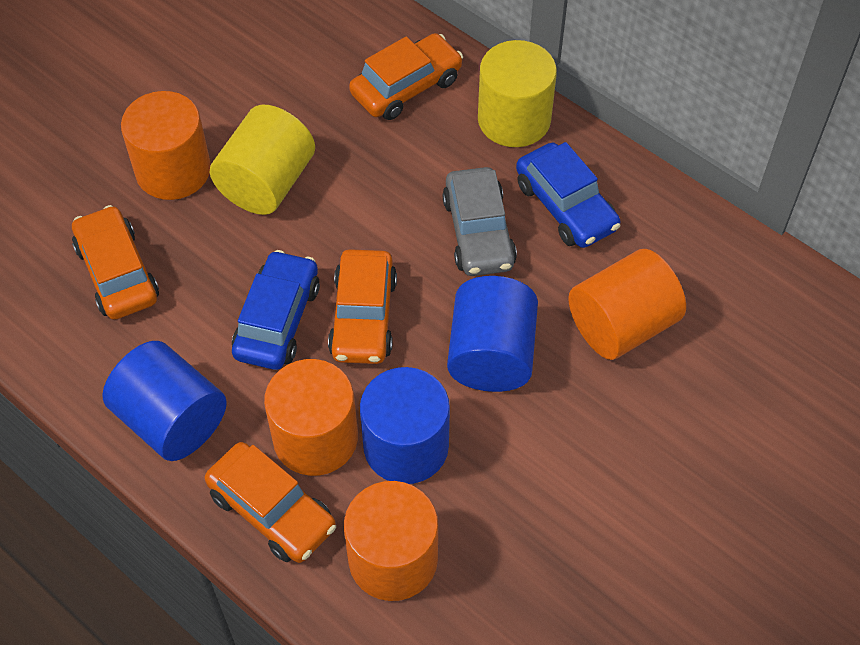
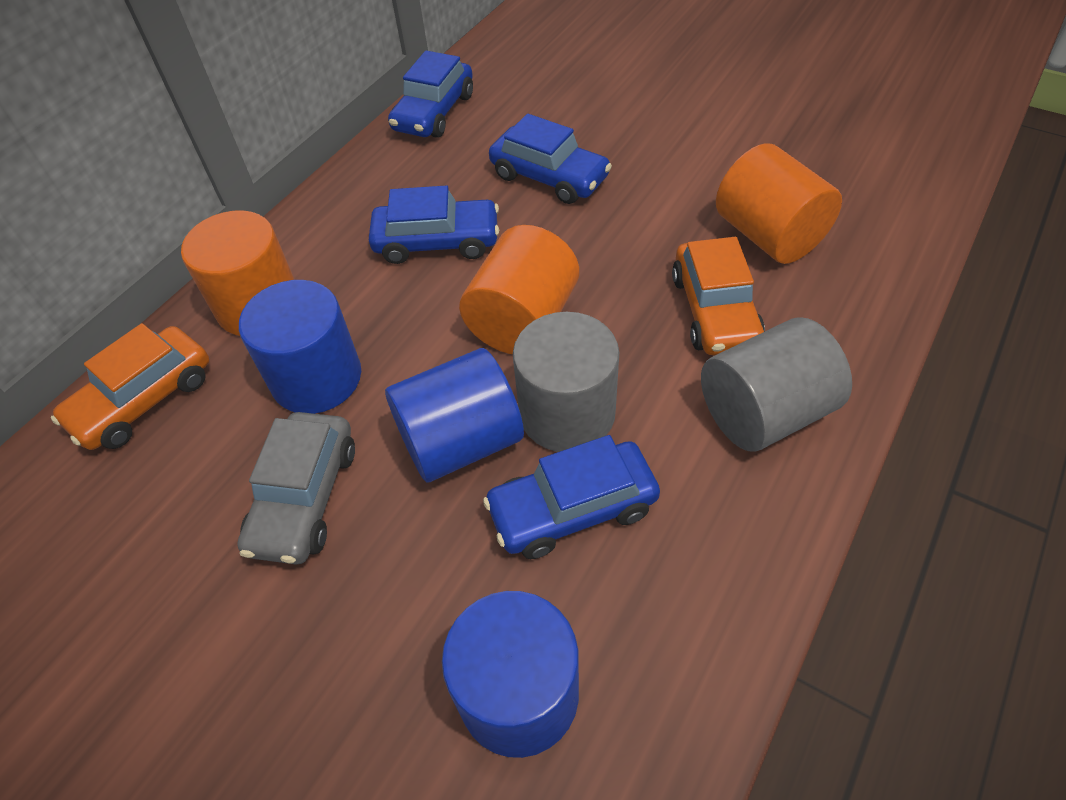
blue car: 2 -> 4
grey cylinder: 0 -> 2
orange car: 4 -> 2
orange cylinder: 4 -> 3
yellow cylinder: 2 -> 0

